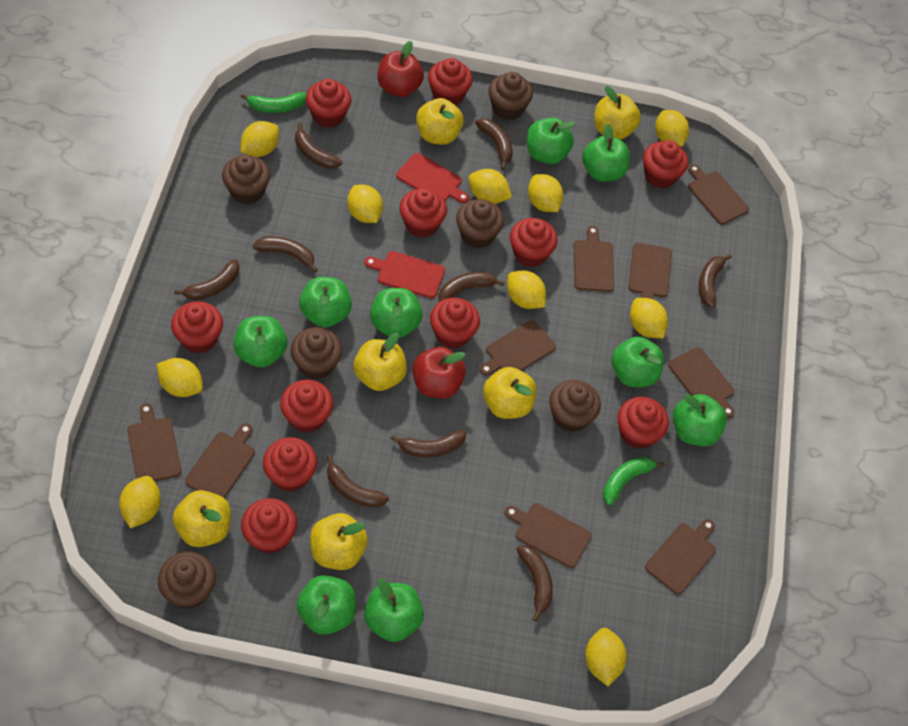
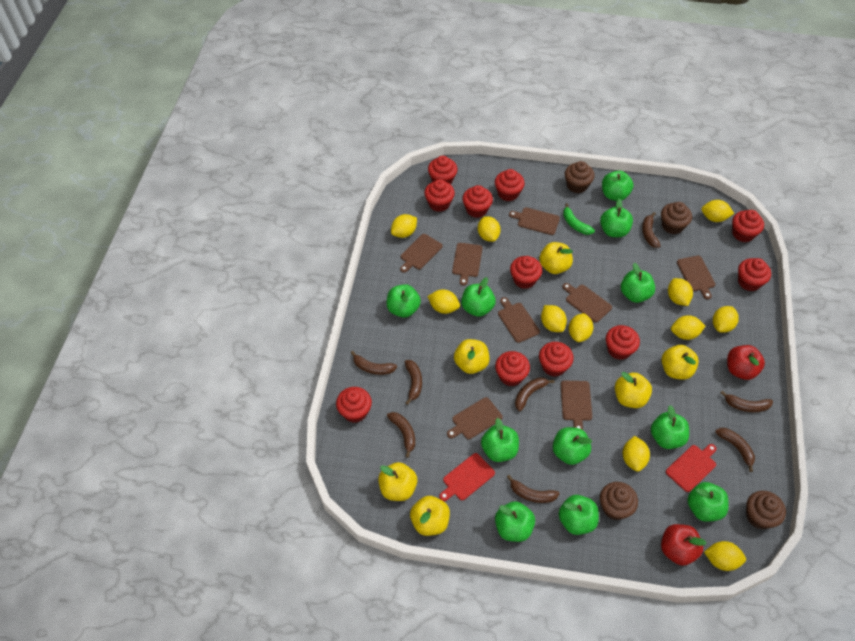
brown banana: 9 -> 8
brown cupcake: 6 -> 4
brown cutting board: 9 -> 8
green apple: 9 -> 11
green banana: 2 -> 1
yellow lemon: 10 -> 11

